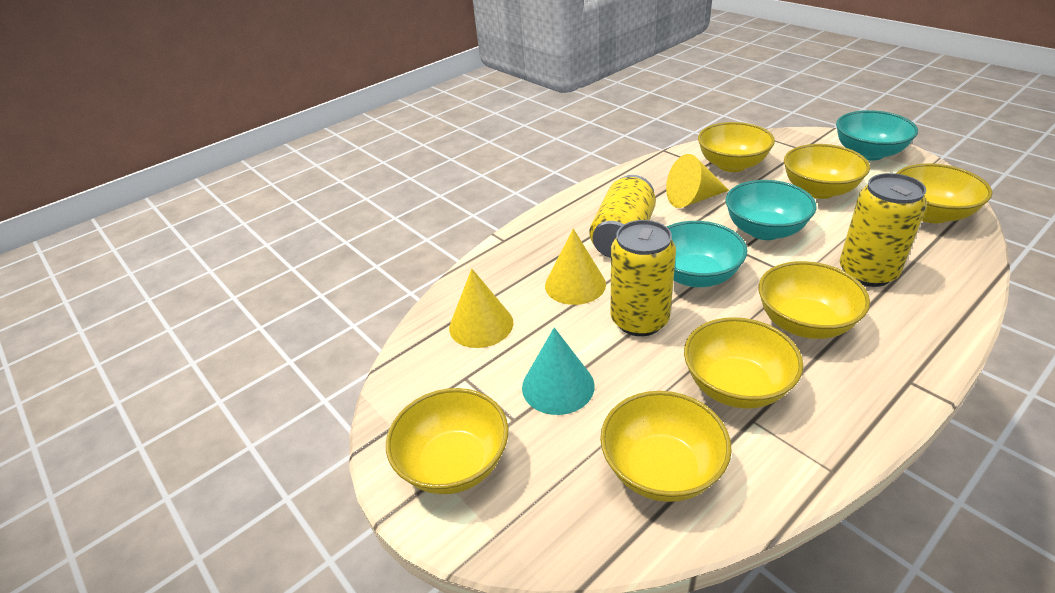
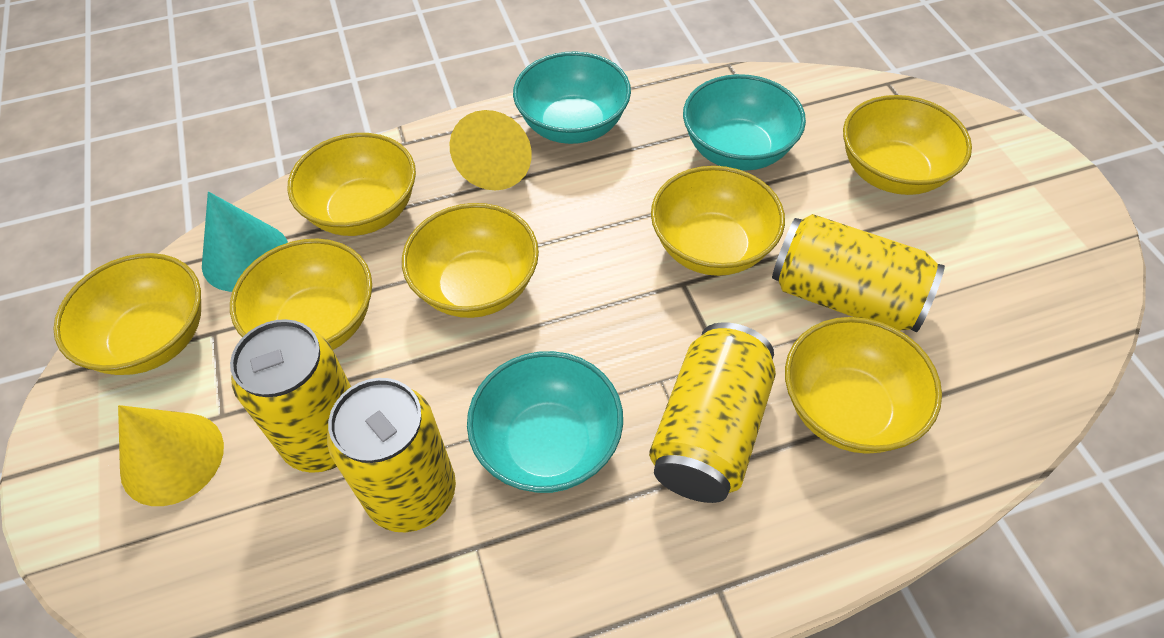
yellow can: 3 -> 4
yellow cone: 3 -> 2

